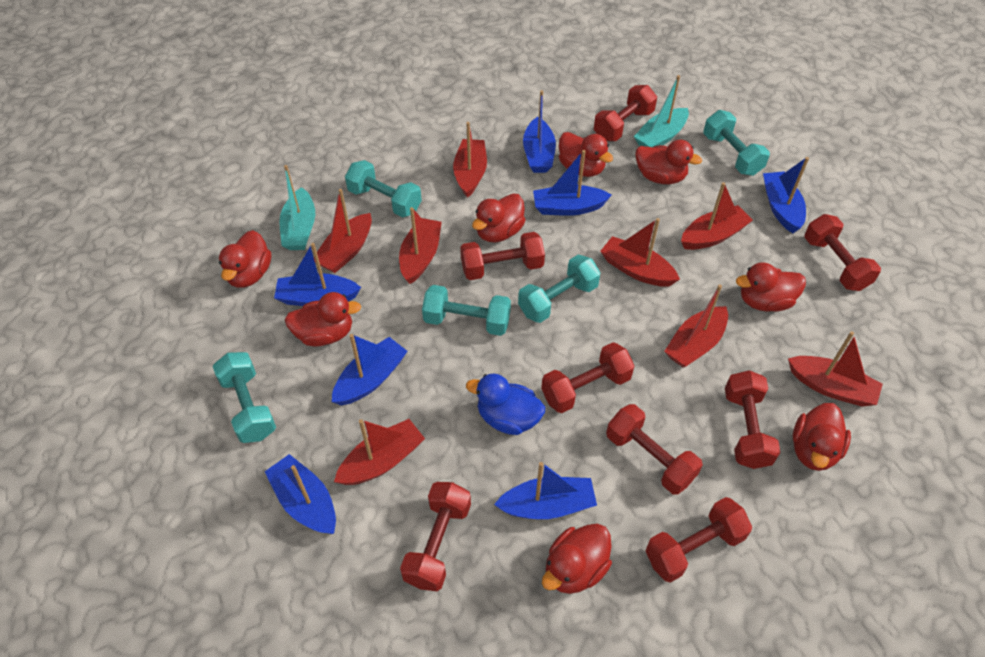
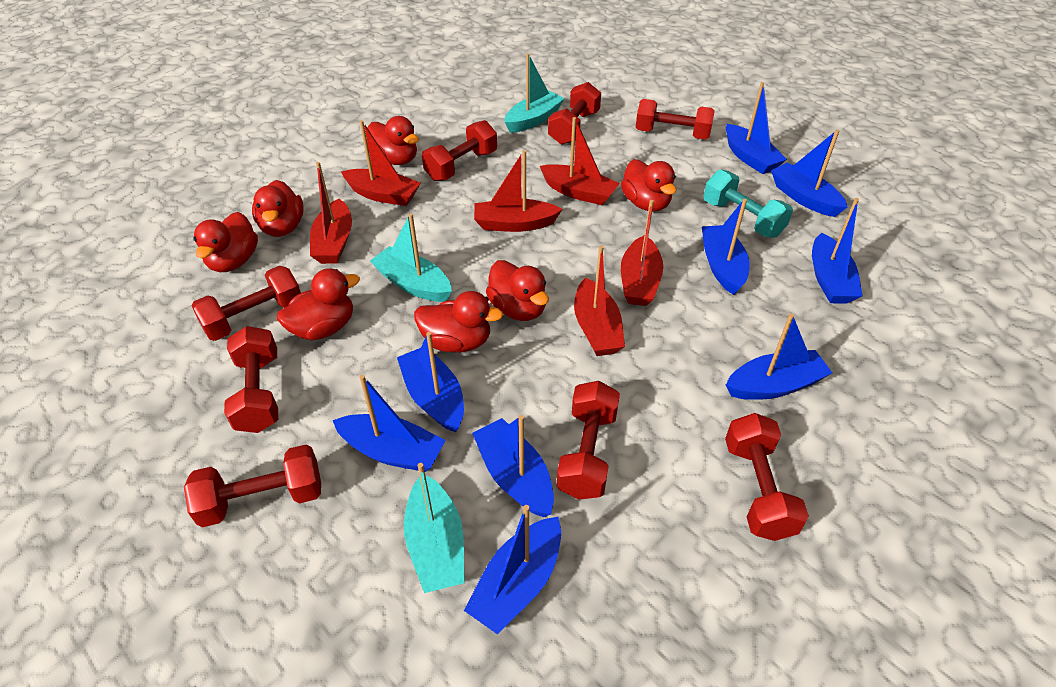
blue boat: 7 -> 9
blue duck: 1 -> 0
red boat: 8 -> 6
red duck: 8 -> 7
turquoise boat: 2 -> 3
turquoise dumbbell: 5 -> 1

